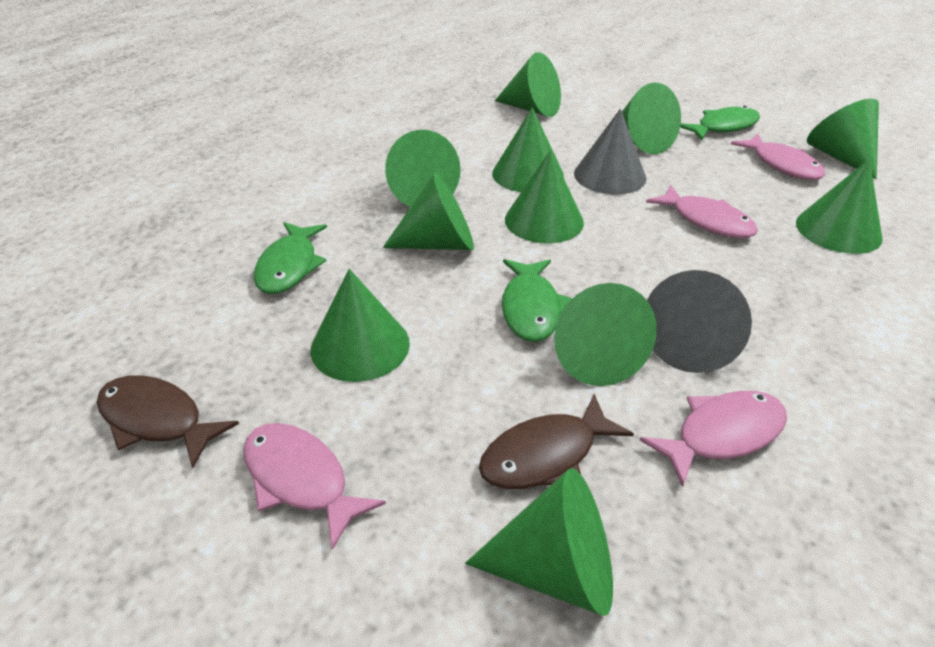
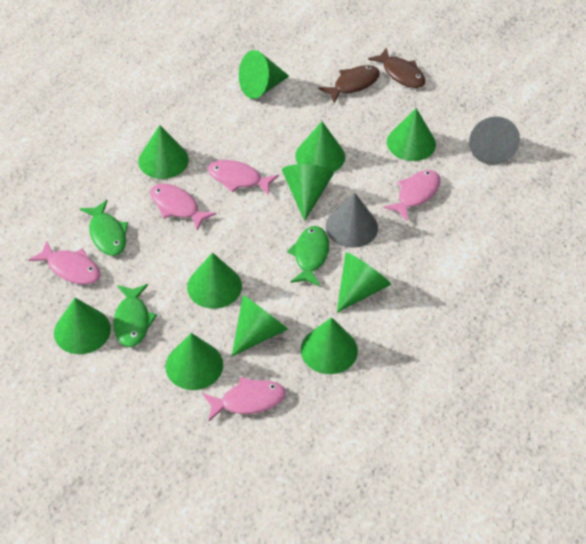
pink fish: 4 -> 5

